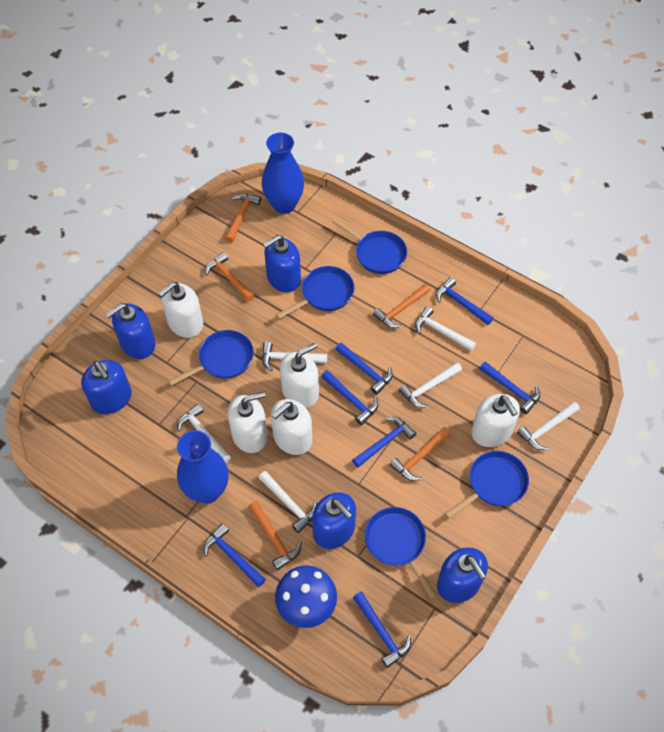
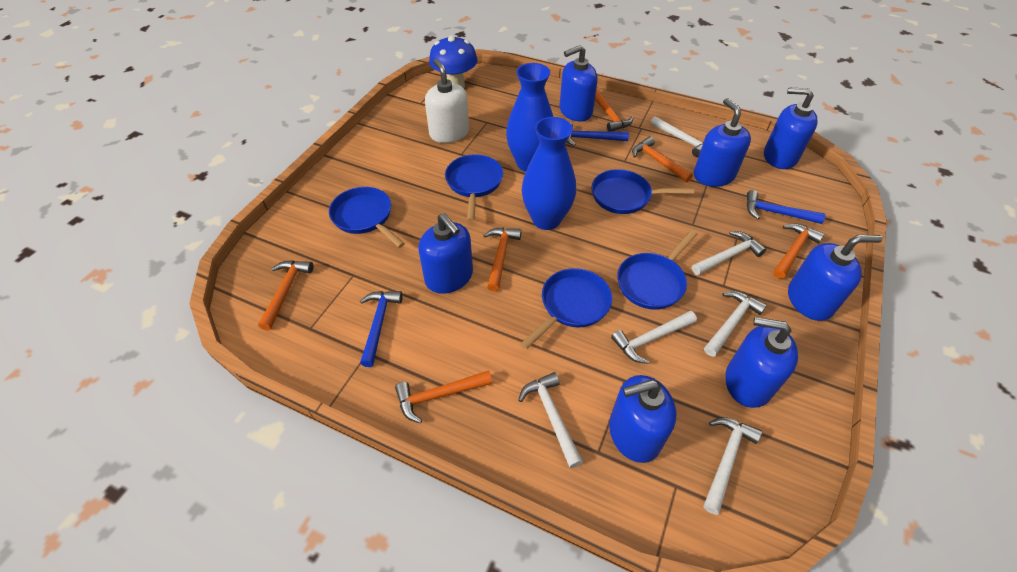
blue hammer: 7 -> 3
blue soap dispenser: 5 -> 7
orange hammer: 5 -> 6
white soap dispenser: 5 -> 1

